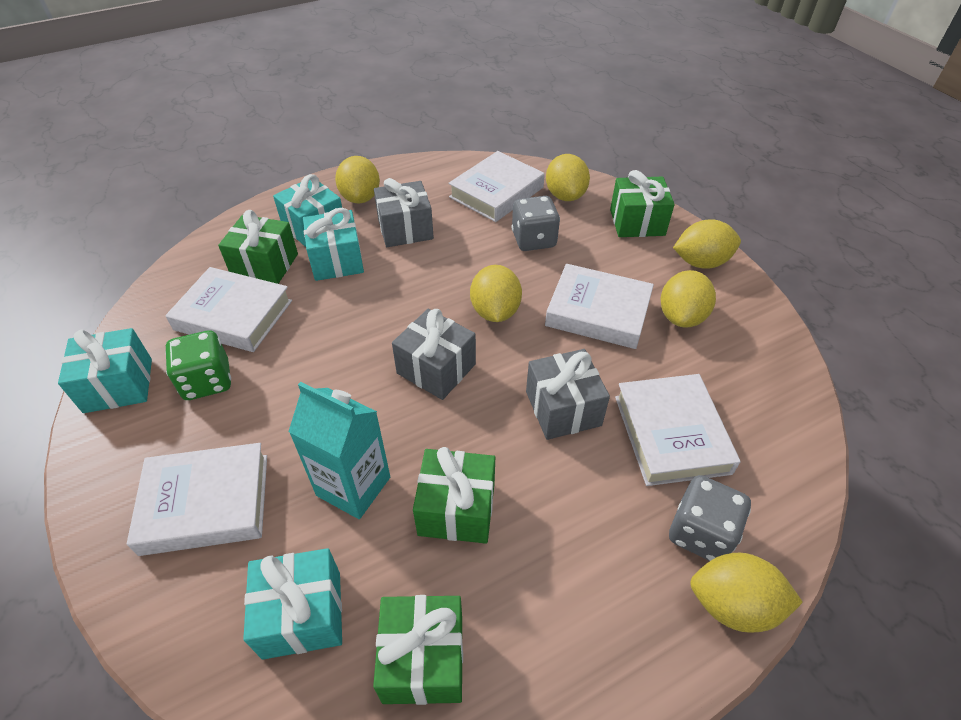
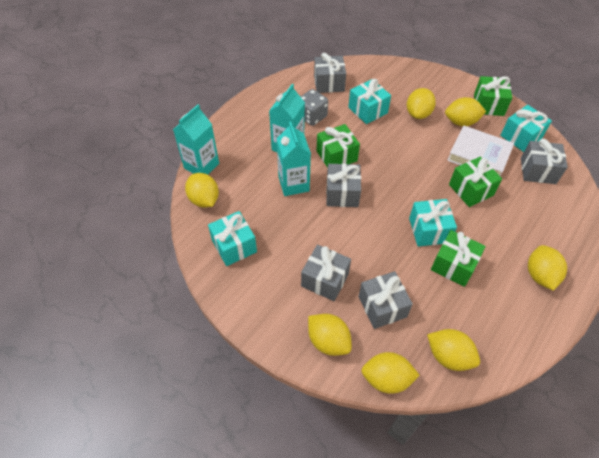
green dice: 1 -> 0
grey dice: 2 -> 1
grey gift: 3 -> 5
turquoise carton: 1 -> 3
white book: 5 -> 1
yellow lemon: 6 -> 7

